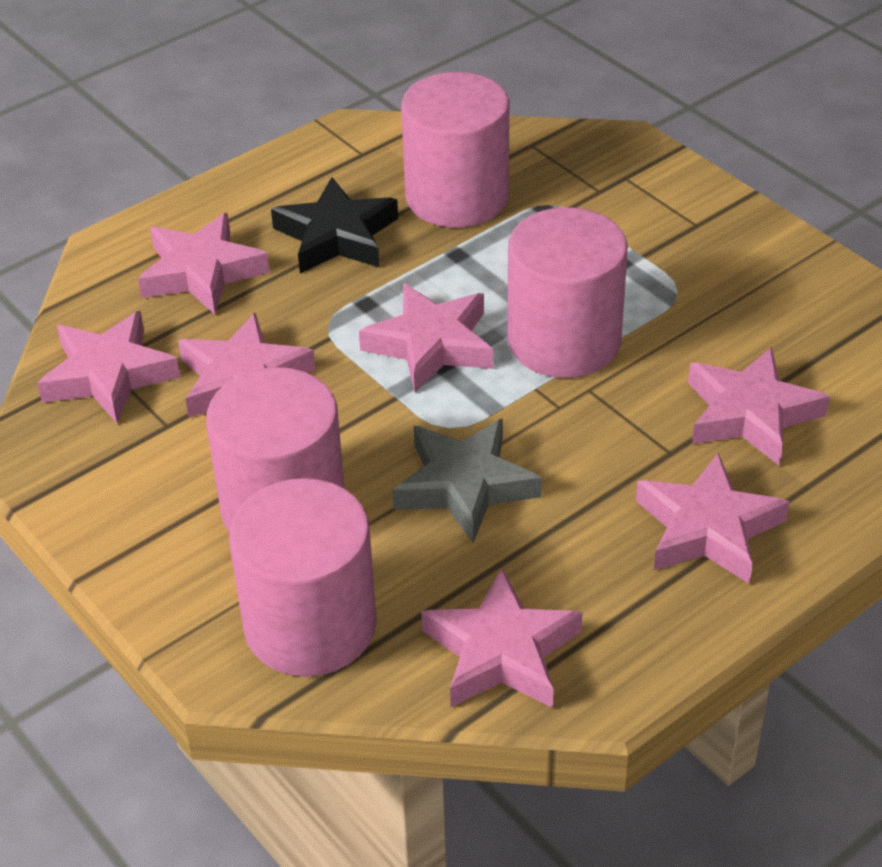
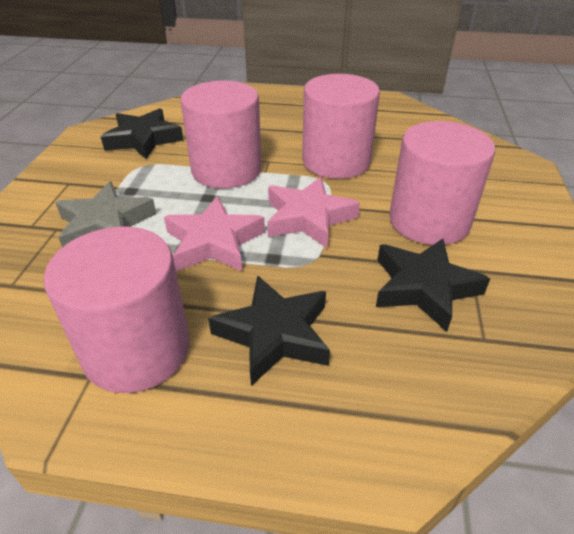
black star: 1 -> 3
pink star: 7 -> 2

